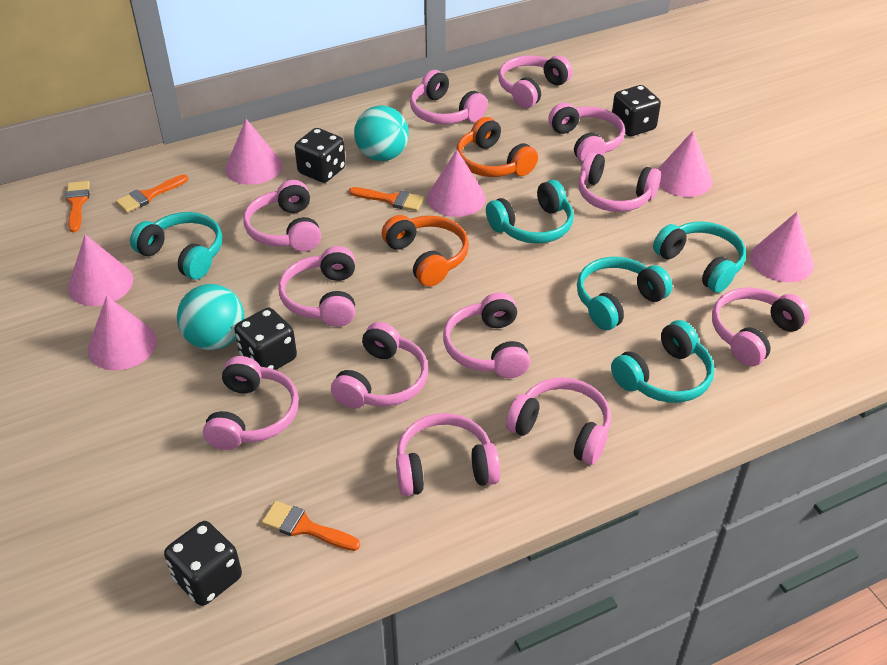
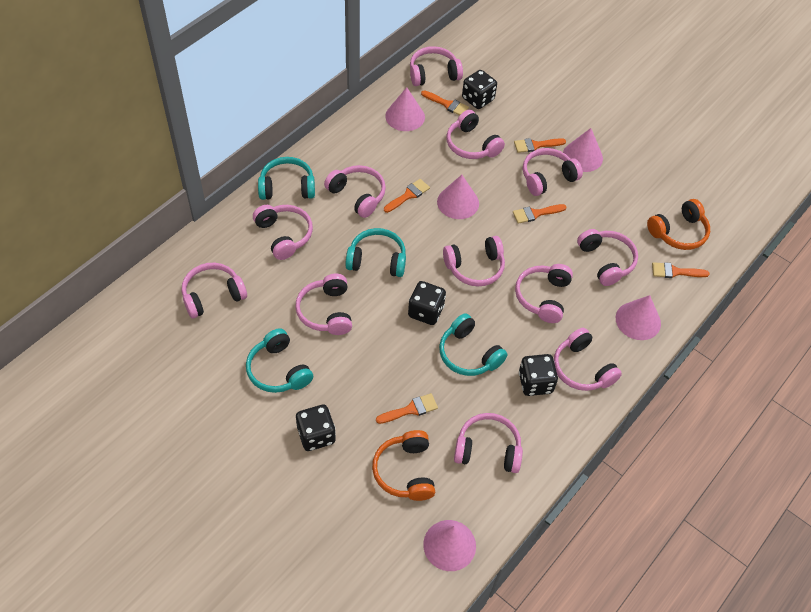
orange brush: 4 -> 6
pink cone: 6 -> 5
turquoise ball: 2 -> 0
turquoise headphones: 5 -> 4

